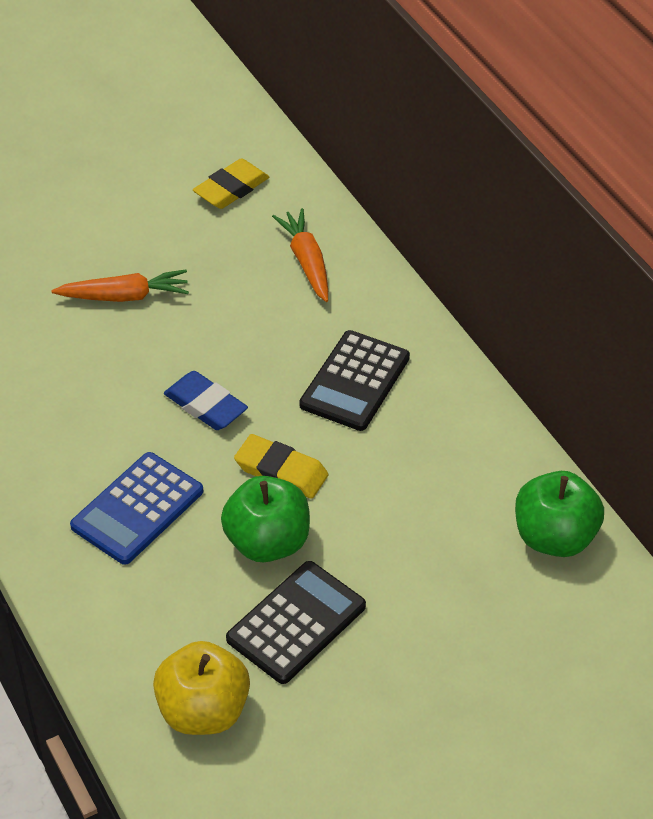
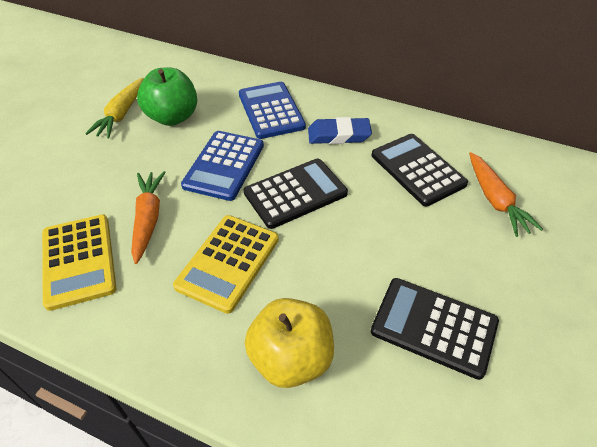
black calculator: 2 -> 3
blue calculator: 1 -> 2
green apple: 2 -> 1
yellow calculator: 0 -> 2
yellow carrot: 0 -> 1
yellow eraser: 2 -> 0

